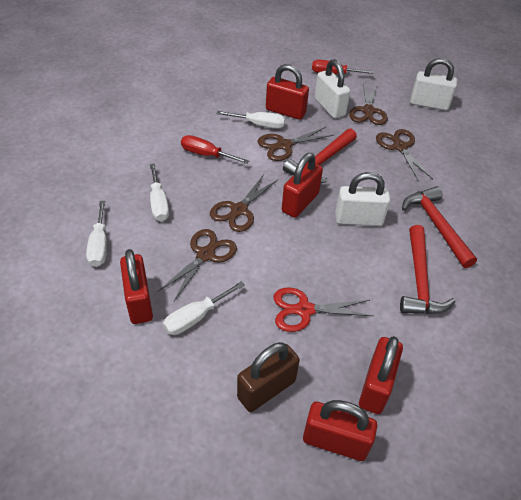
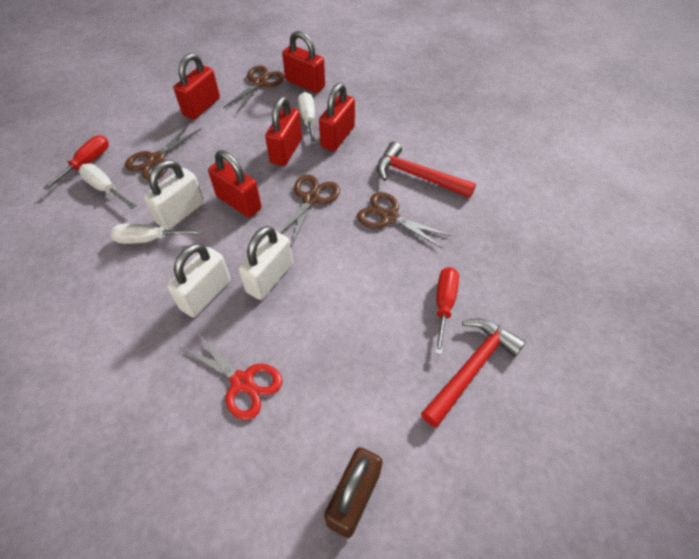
brown scissors: 5 -> 4
red hammer: 3 -> 2
white screwdriver: 4 -> 3

